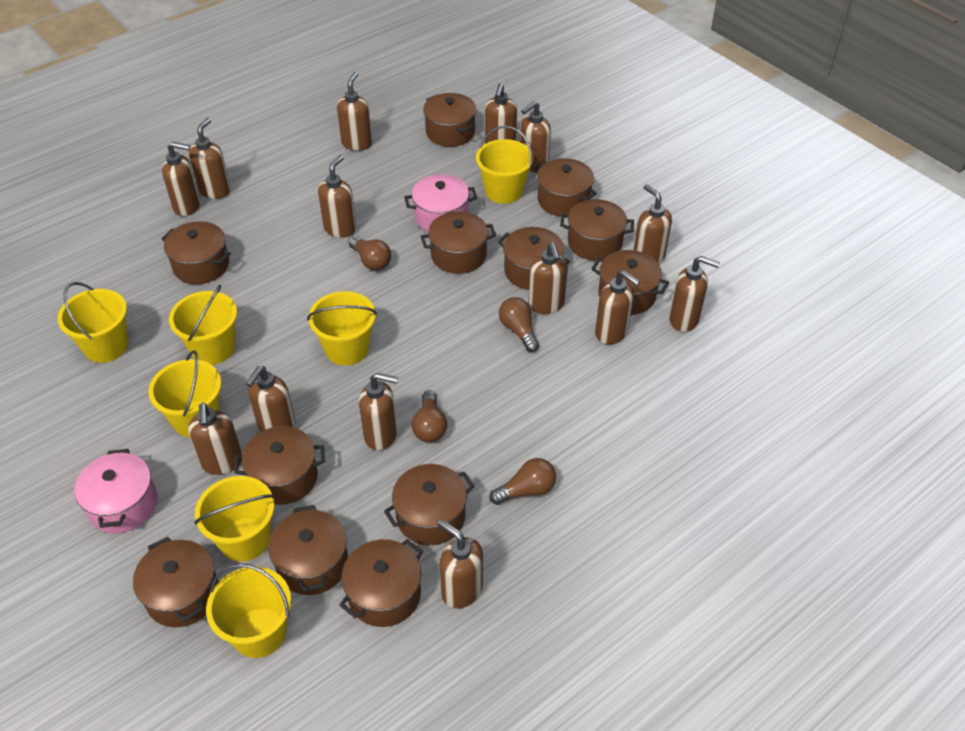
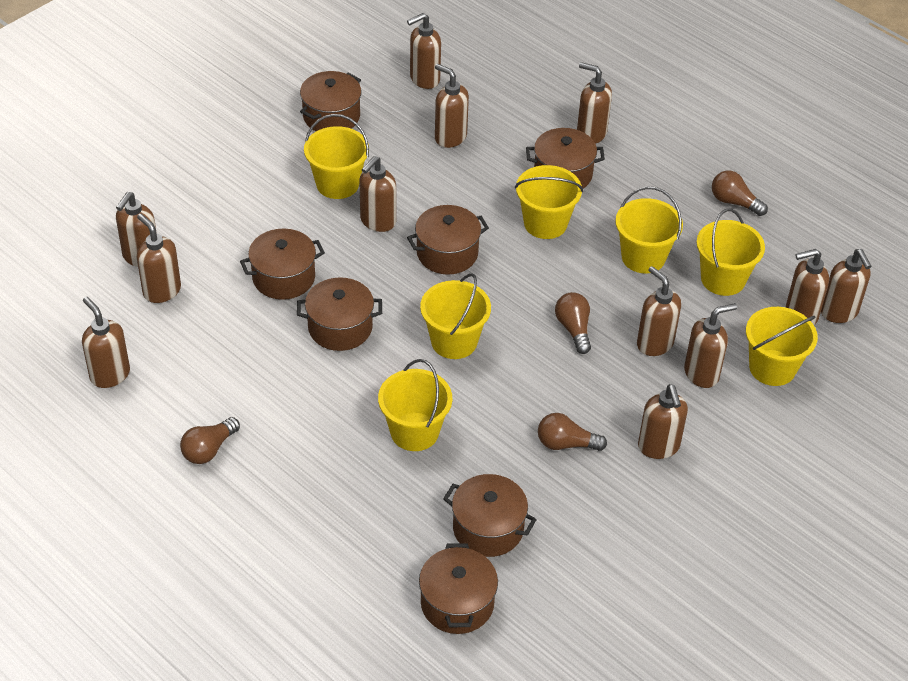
brown pot: 12 -> 7
brown soap dispenser: 14 -> 12
pink pot: 2 -> 0

